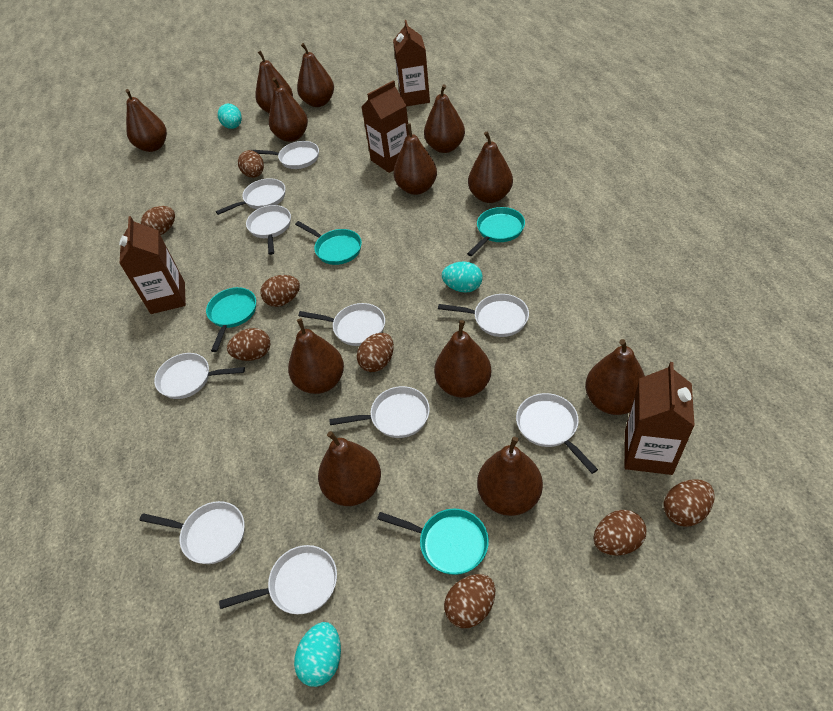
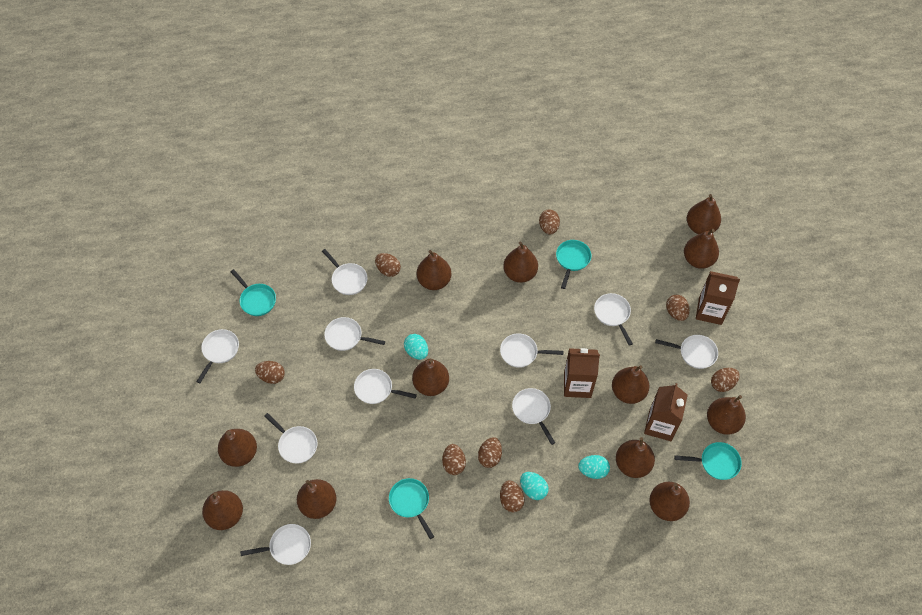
brown carton: 4 -> 3

